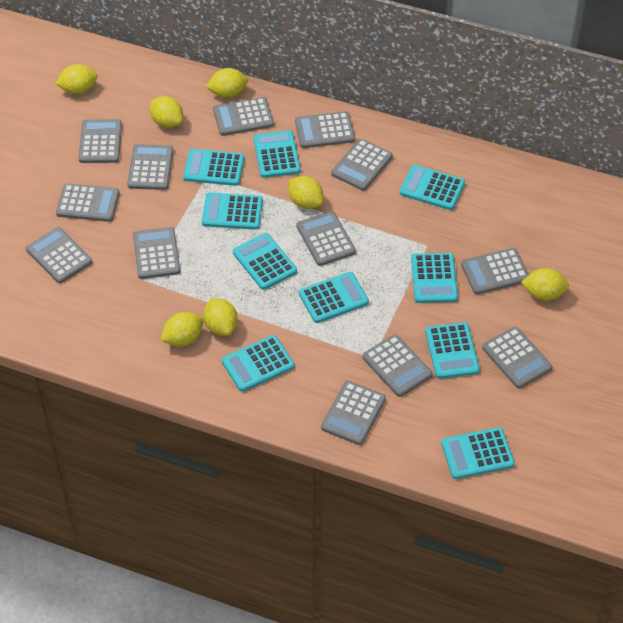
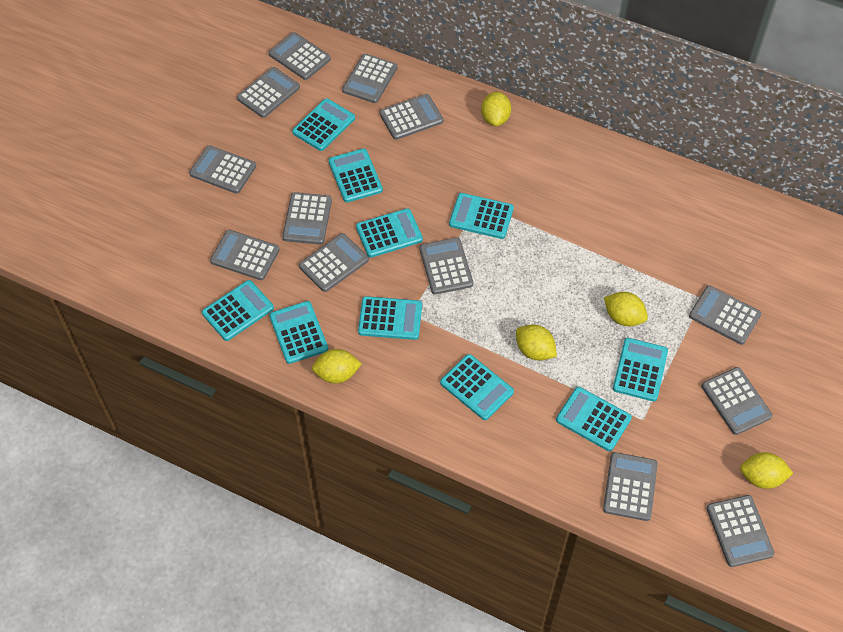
yellow lemon: 7 -> 5

